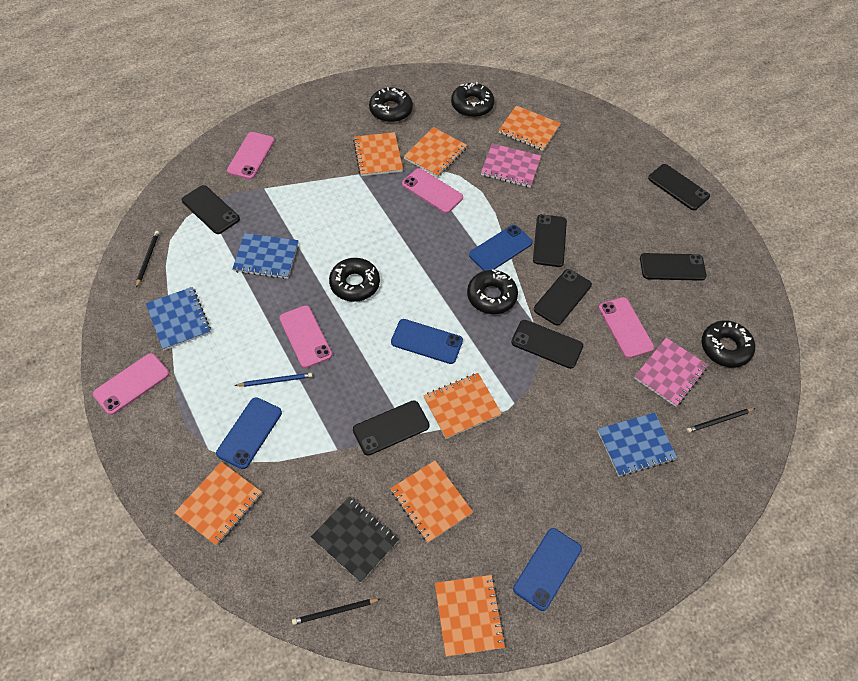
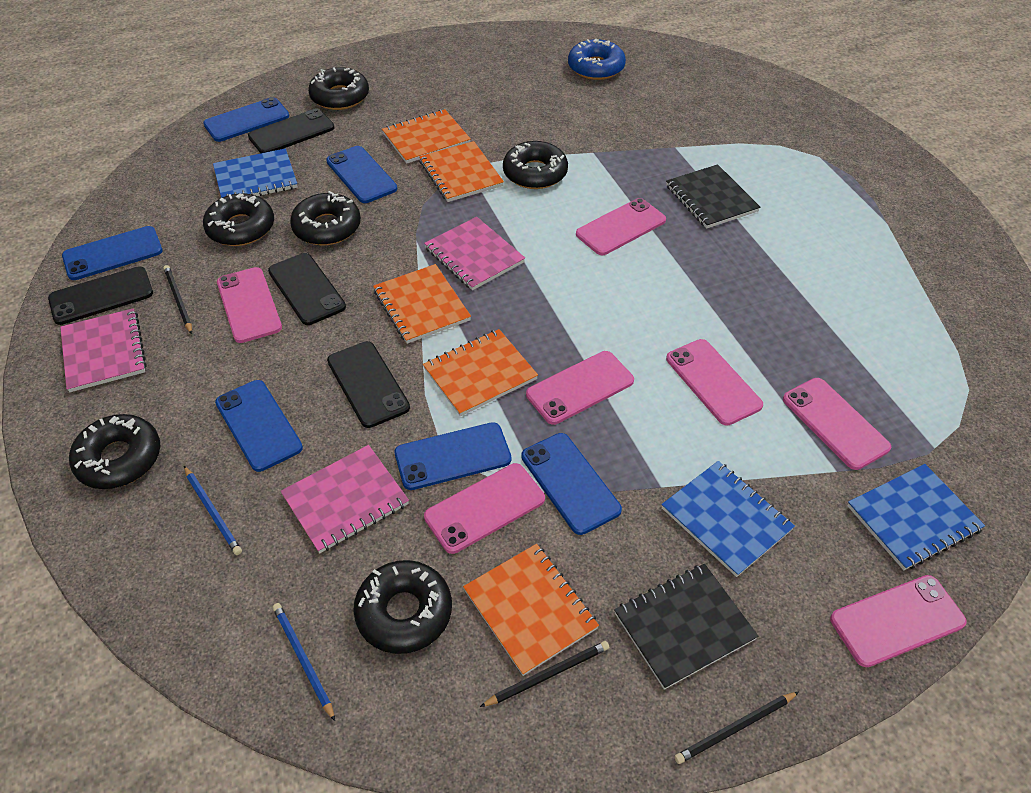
black donut: 5 -> 6
black notebook: 1 -> 2
black phone: 7 -> 4
blue donut: 0 -> 1
blue pencil: 1 -> 2
blue phone: 4 -> 6
orange notebook: 7 -> 5
pink notebook: 2 -> 3
pink phone: 5 -> 7

